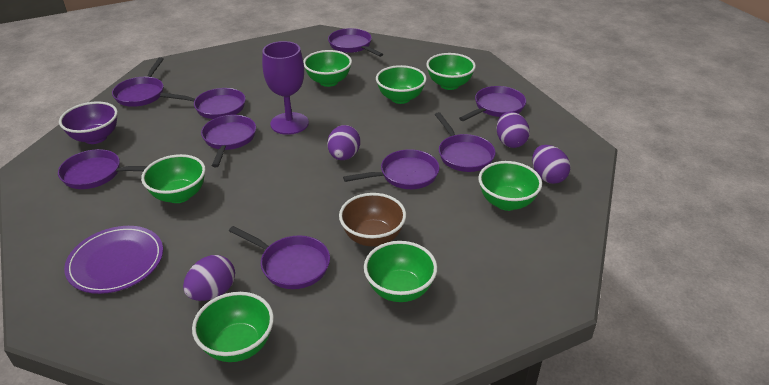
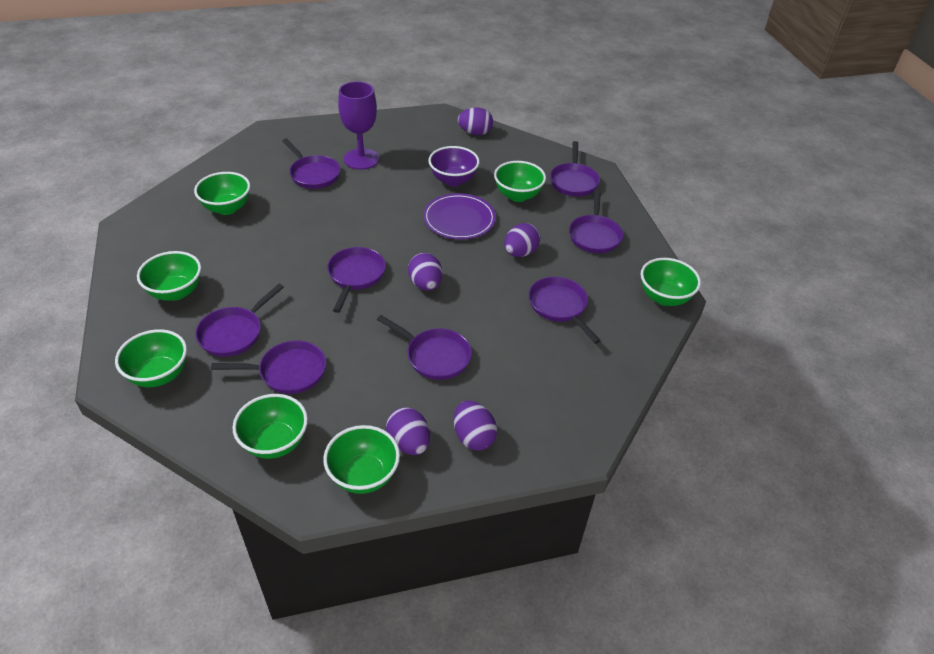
brown bowl: 1 -> 0
purple egg: 4 -> 5
purple pan: 9 -> 8

